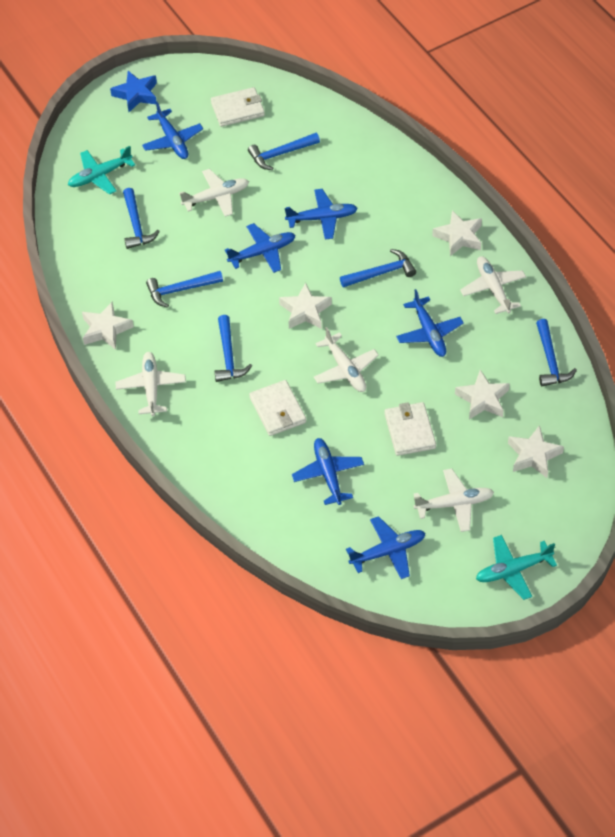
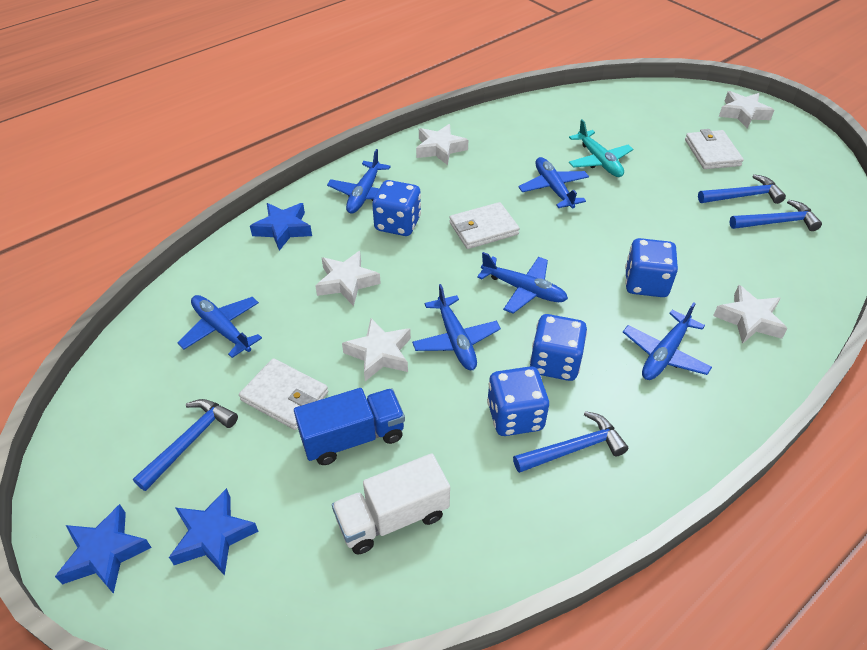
blue dice: 0 -> 4
blue hammer: 6 -> 4
blue star: 1 -> 3
blue truck: 0 -> 1
turquoise plane: 2 -> 1
white plane: 5 -> 0
white truck: 0 -> 1

